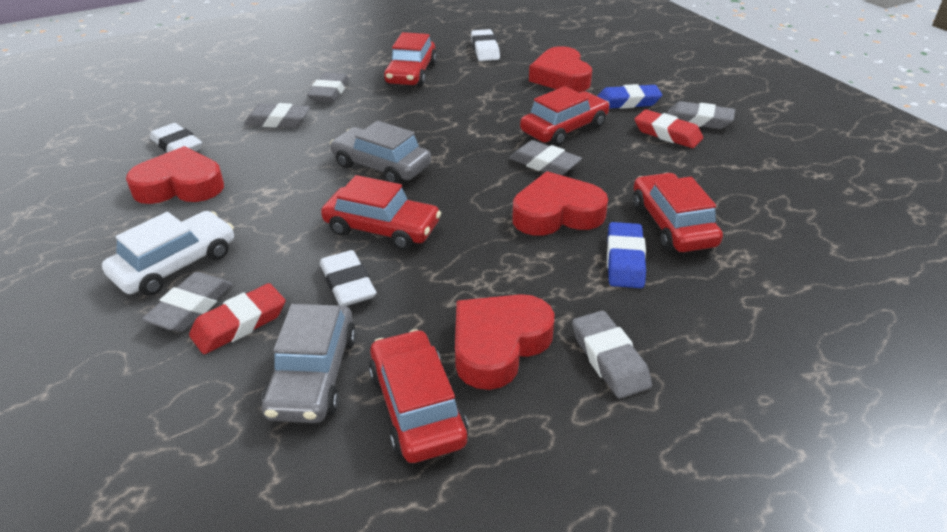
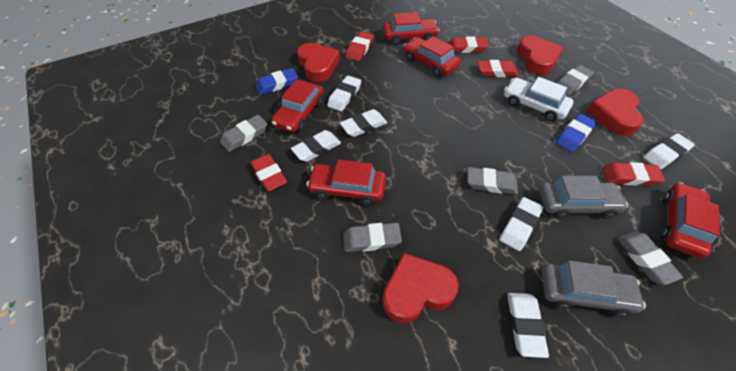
grey eraser: 6 -> 5
red eraser: 2 -> 5
white eraser: 3 -> 6

